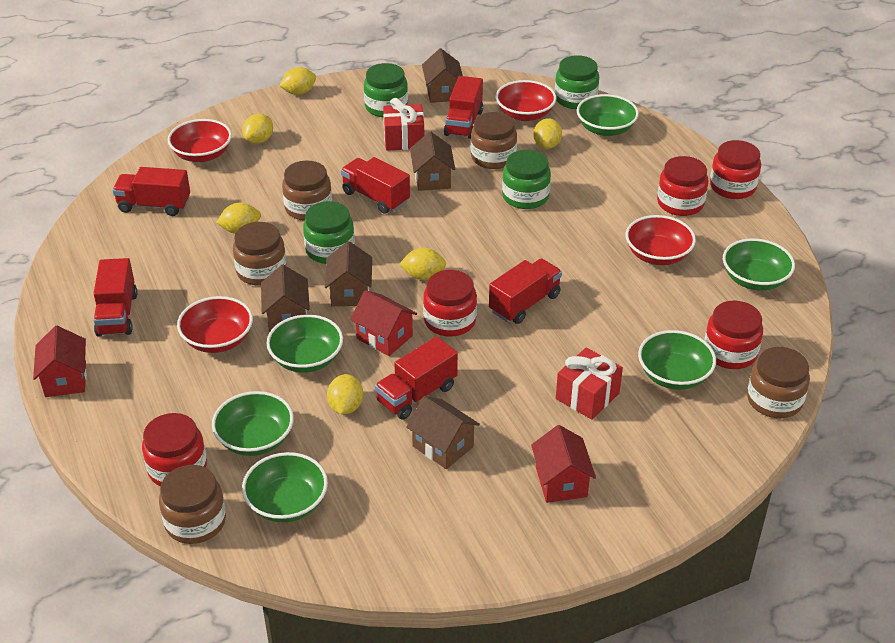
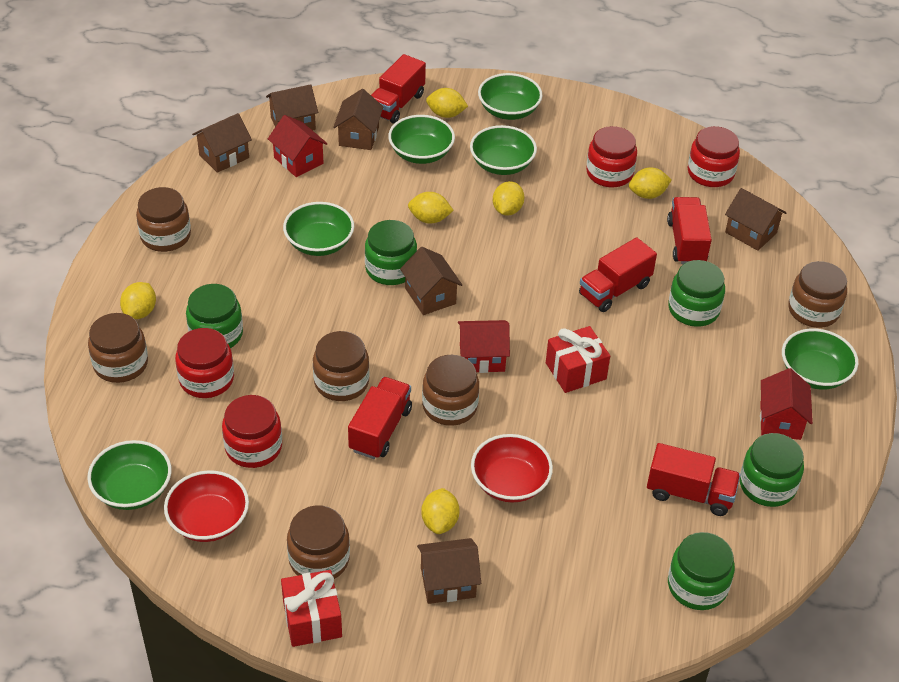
brown house: 5 -> 6
brown jar: 5 -> 6
green jar: 4 -> 5
red bowl: 4 -> 2
red jar: 5 -> 4
red truck: 6 -> 5

